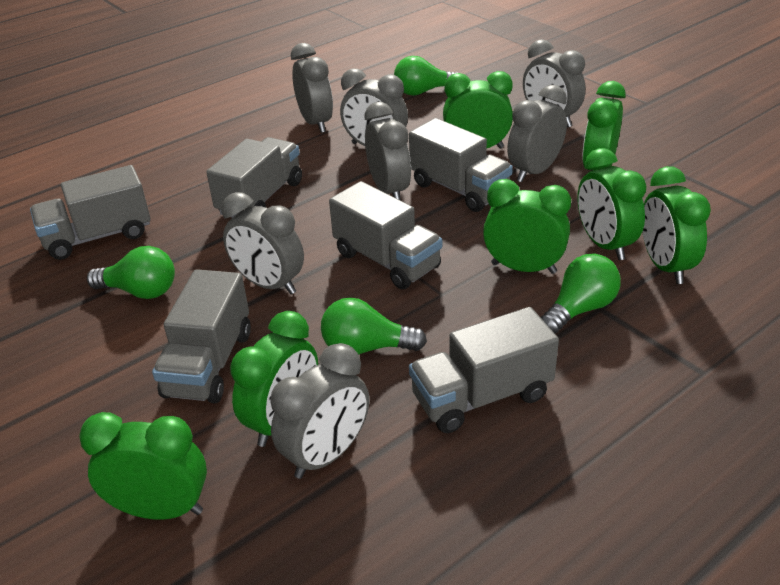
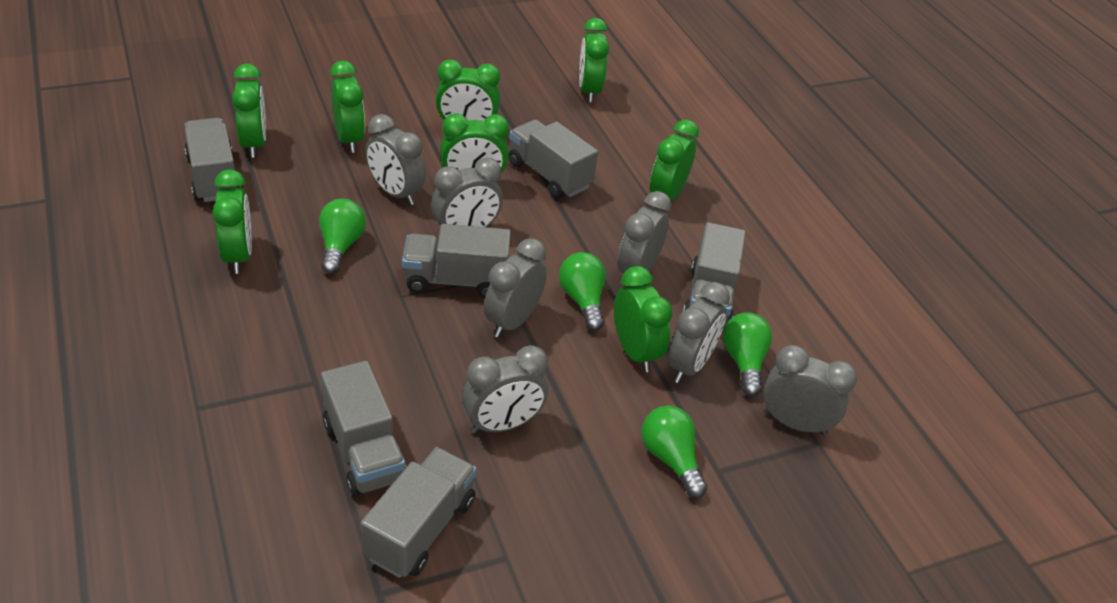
green clock: 7 -> 8

